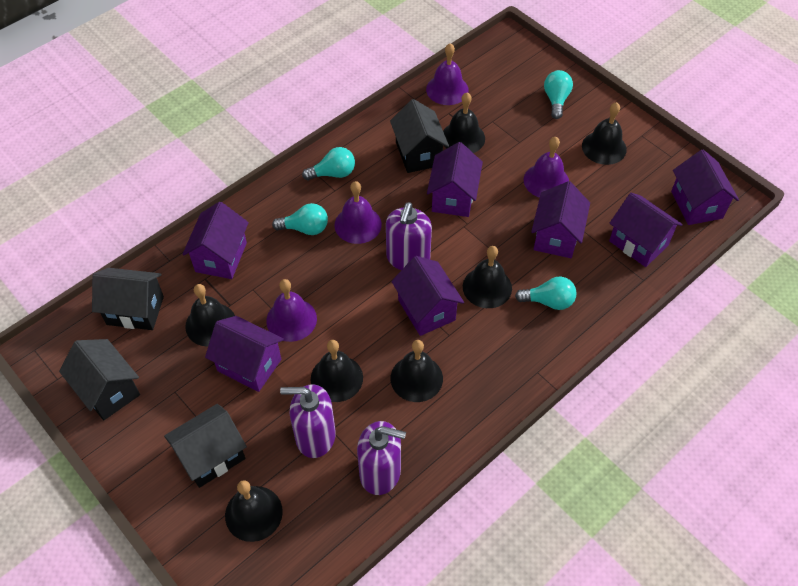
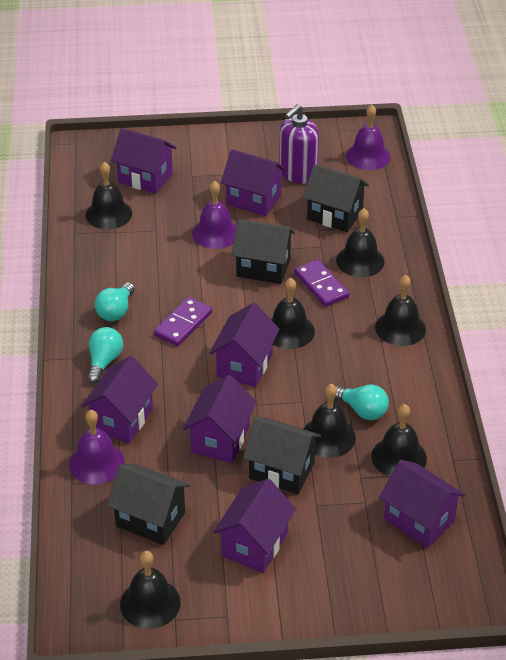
purple bell: 4 -> 3
purple domino: 0 -> 2
purple soap dispenser: 3 -> 1
turquoise light bulb: 4 -> 3

